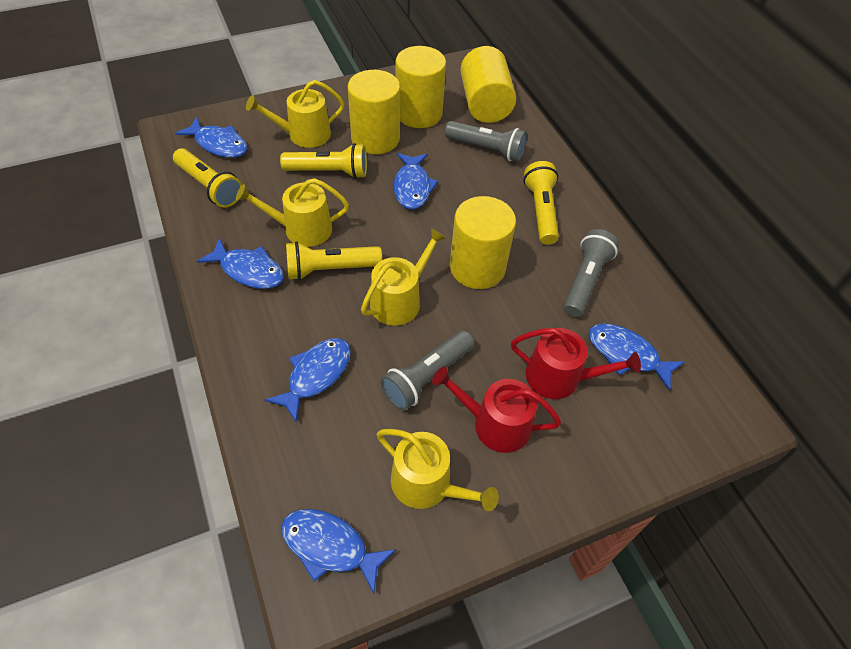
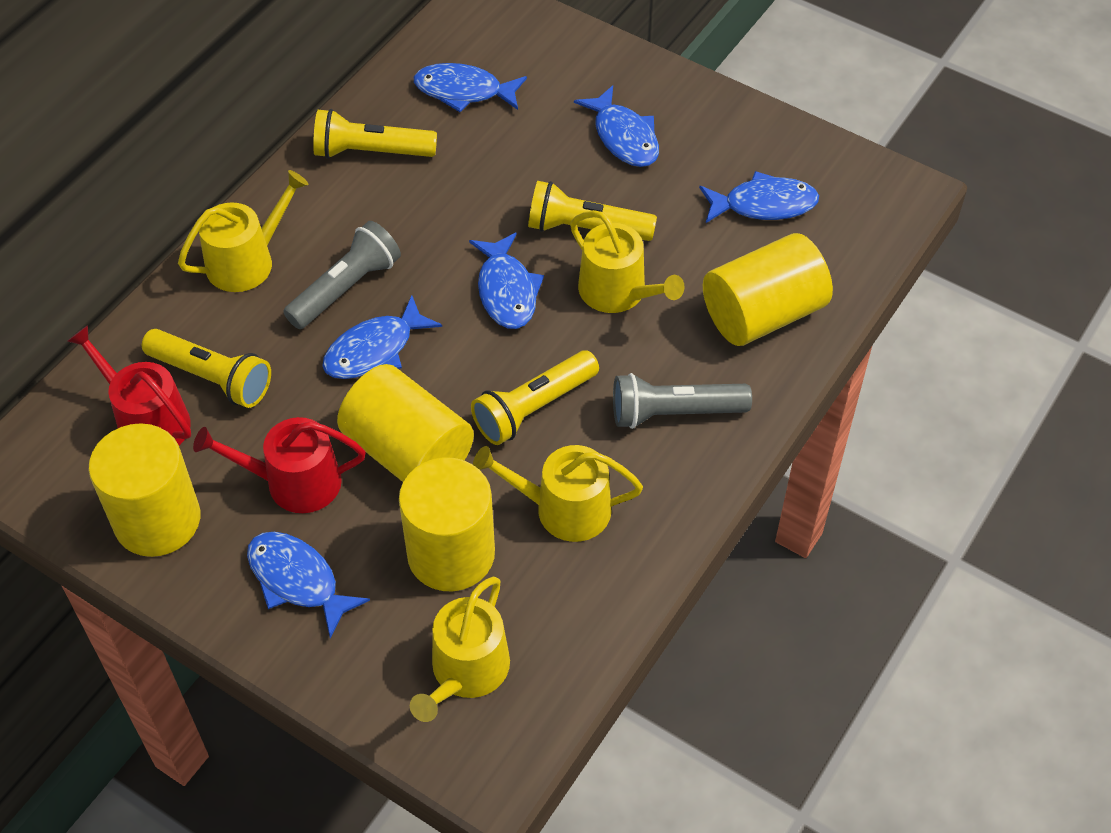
grey flashlight: 3 -> 2

